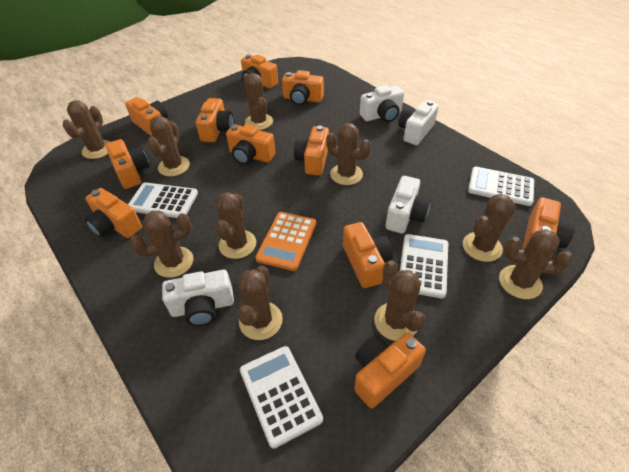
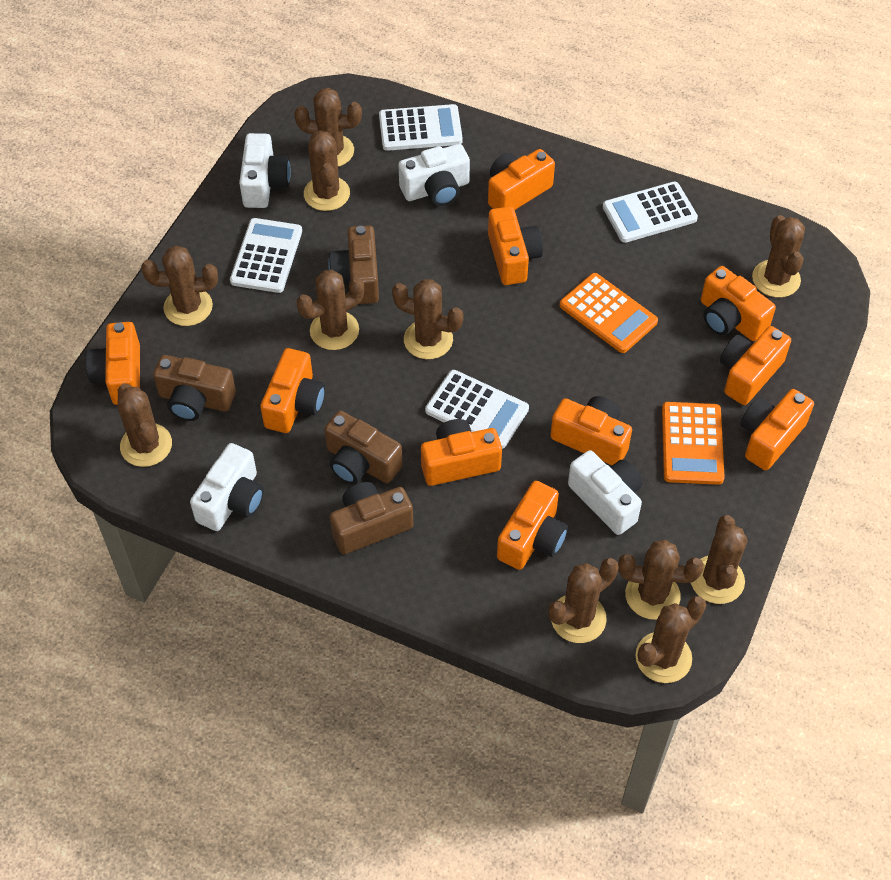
brown cactus: 10 -> 11
brown camera: 0 -> 4
orange calculator: 1 -> 2
orange camera: 11 -> 10

